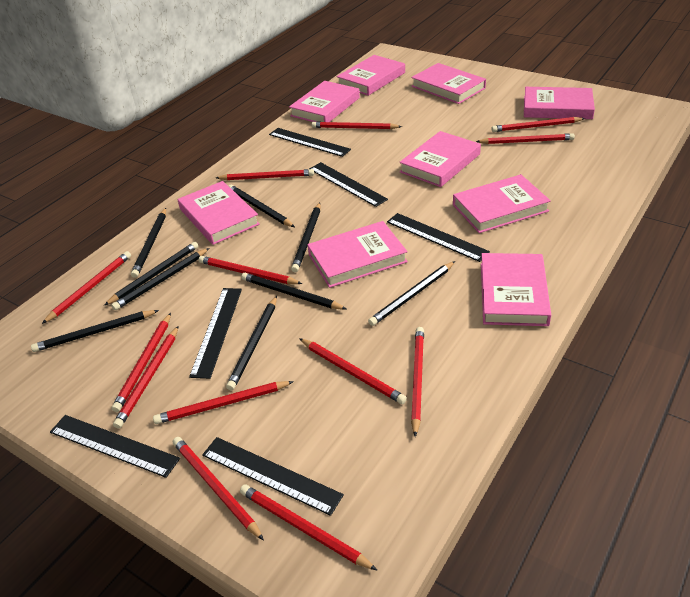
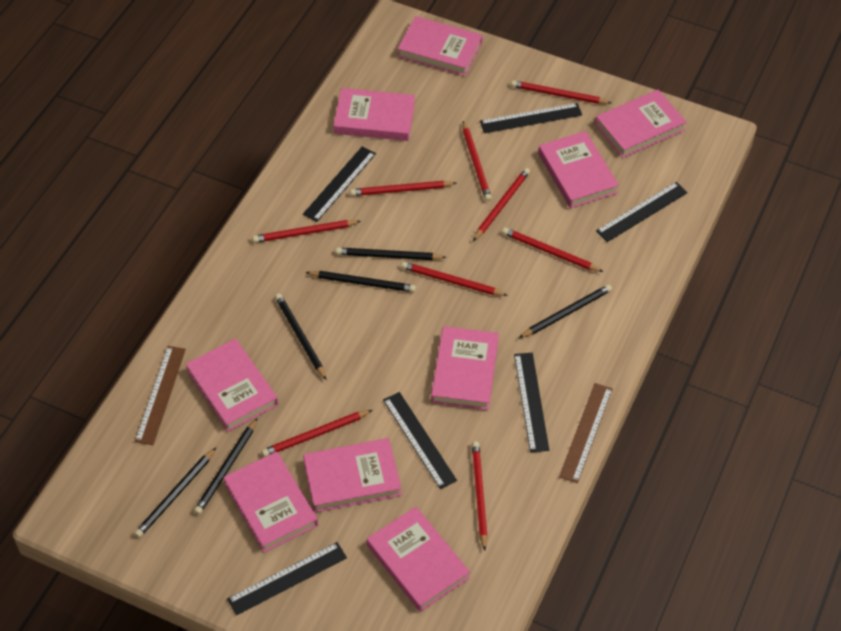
black pencil: 9 -> 6
brown ruler: 0 -> 2
red pencil: 13 -> 9

